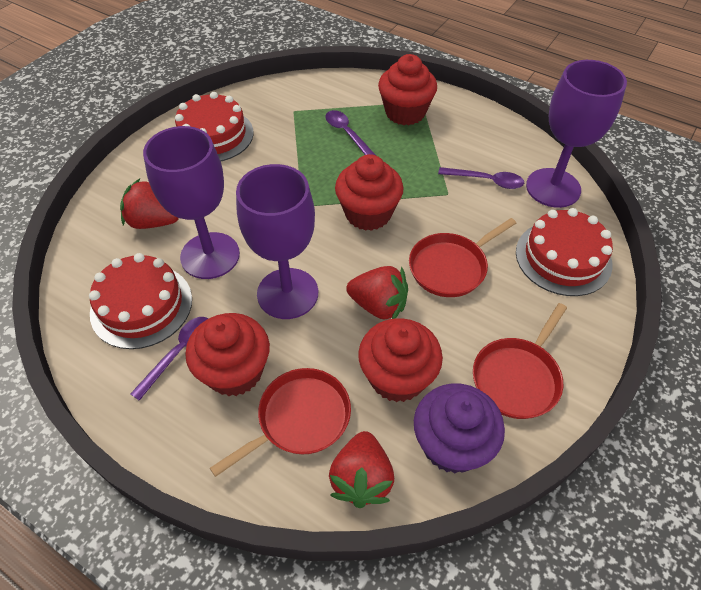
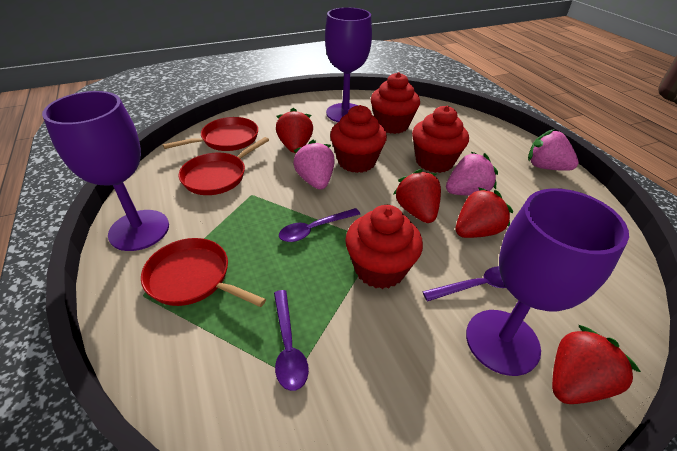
pink strawberry: 0 -> 3
purple cupcake: 1 -> 0
red cake: 3 -> 0
red strawberry: 3 -> 4

